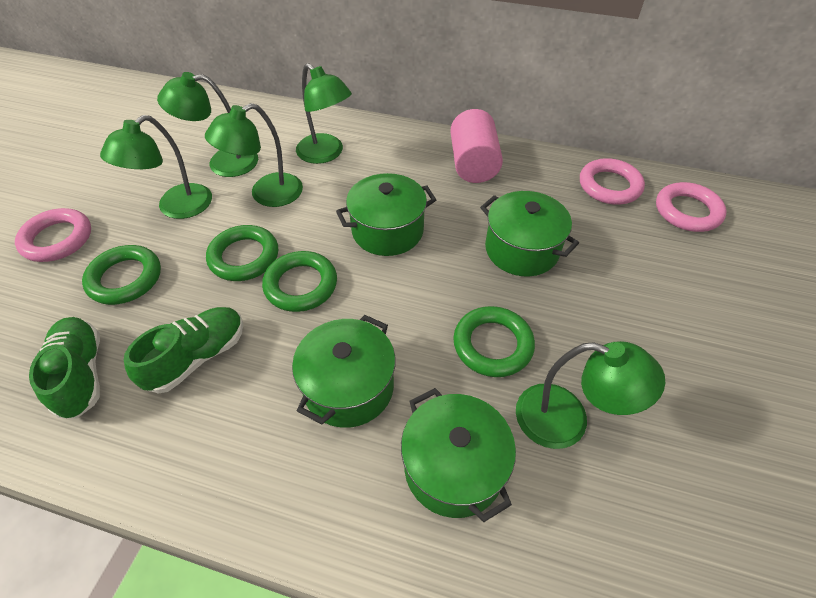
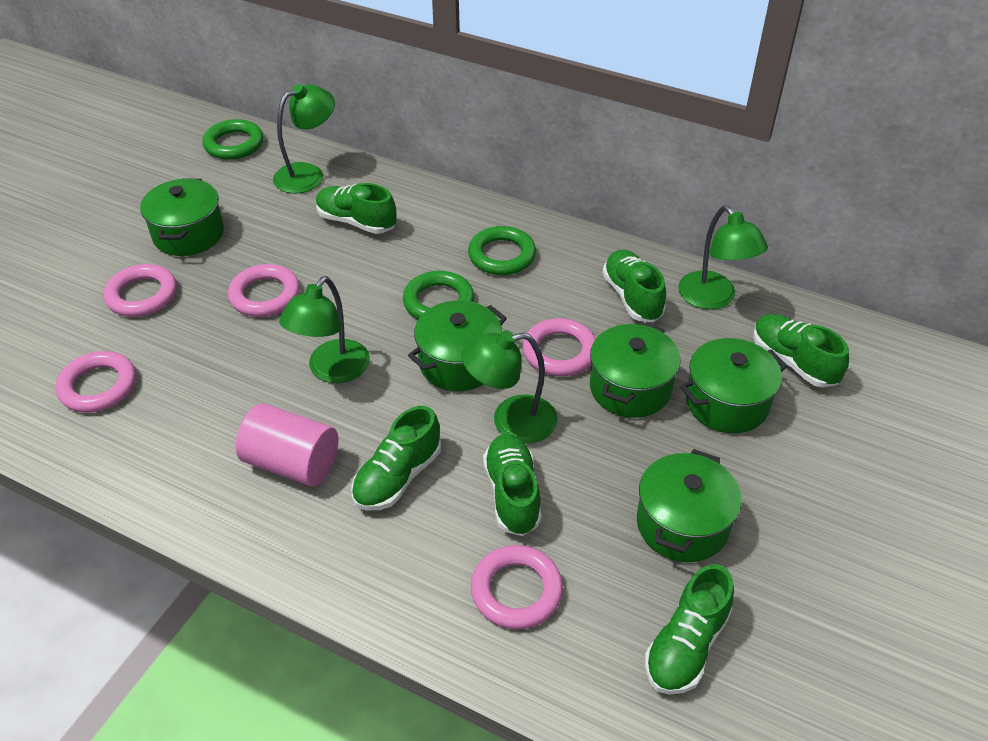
green lamp: 5 -> 4
green pot: 4 -> 5
green ring: 4 -> 3
green shoe: 2 -> 6
pink ring: 3 -> 5

